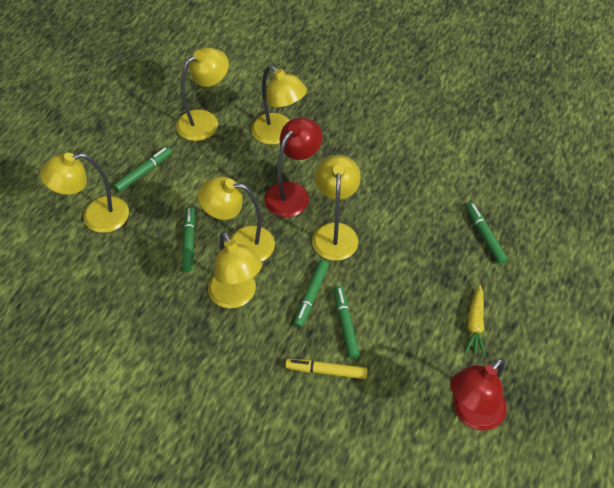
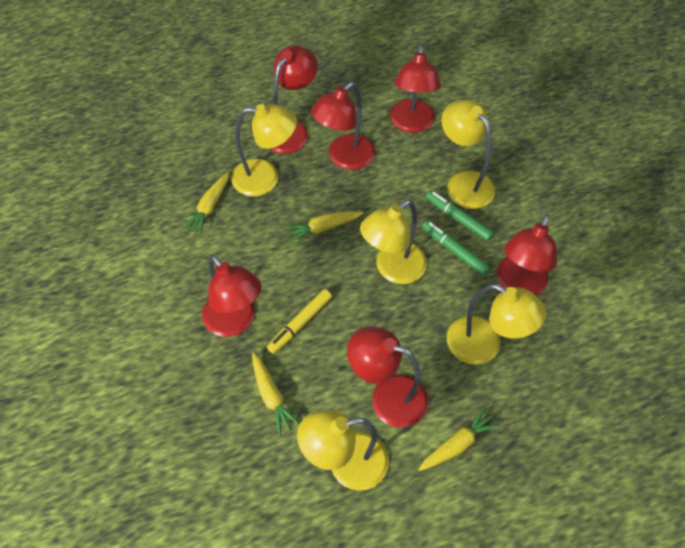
green marker: 5 -> 2
red lamp: 2 -> 6
yellow carrot: 1 -> 4
yellow lamp: 6 -> 5

